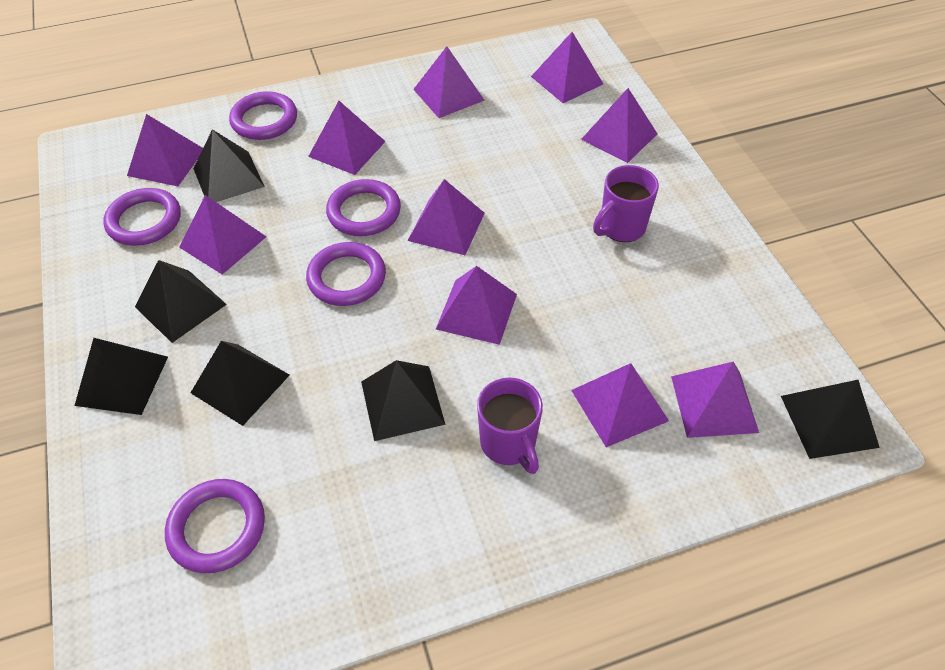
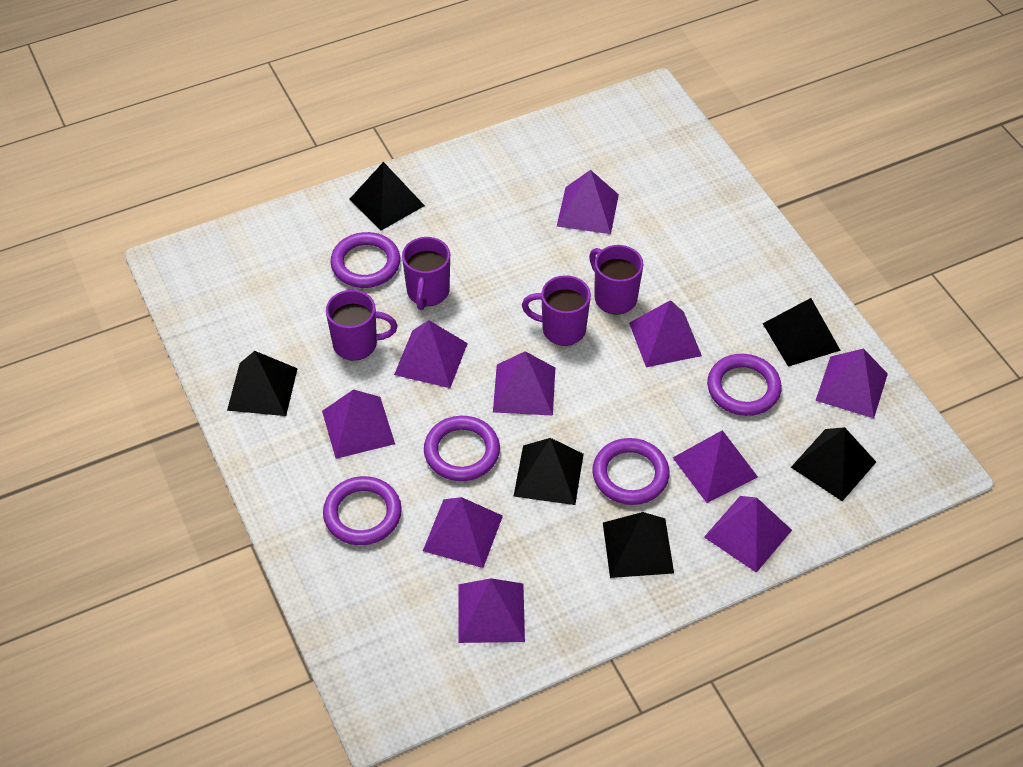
purple mug: 2 -> 4

